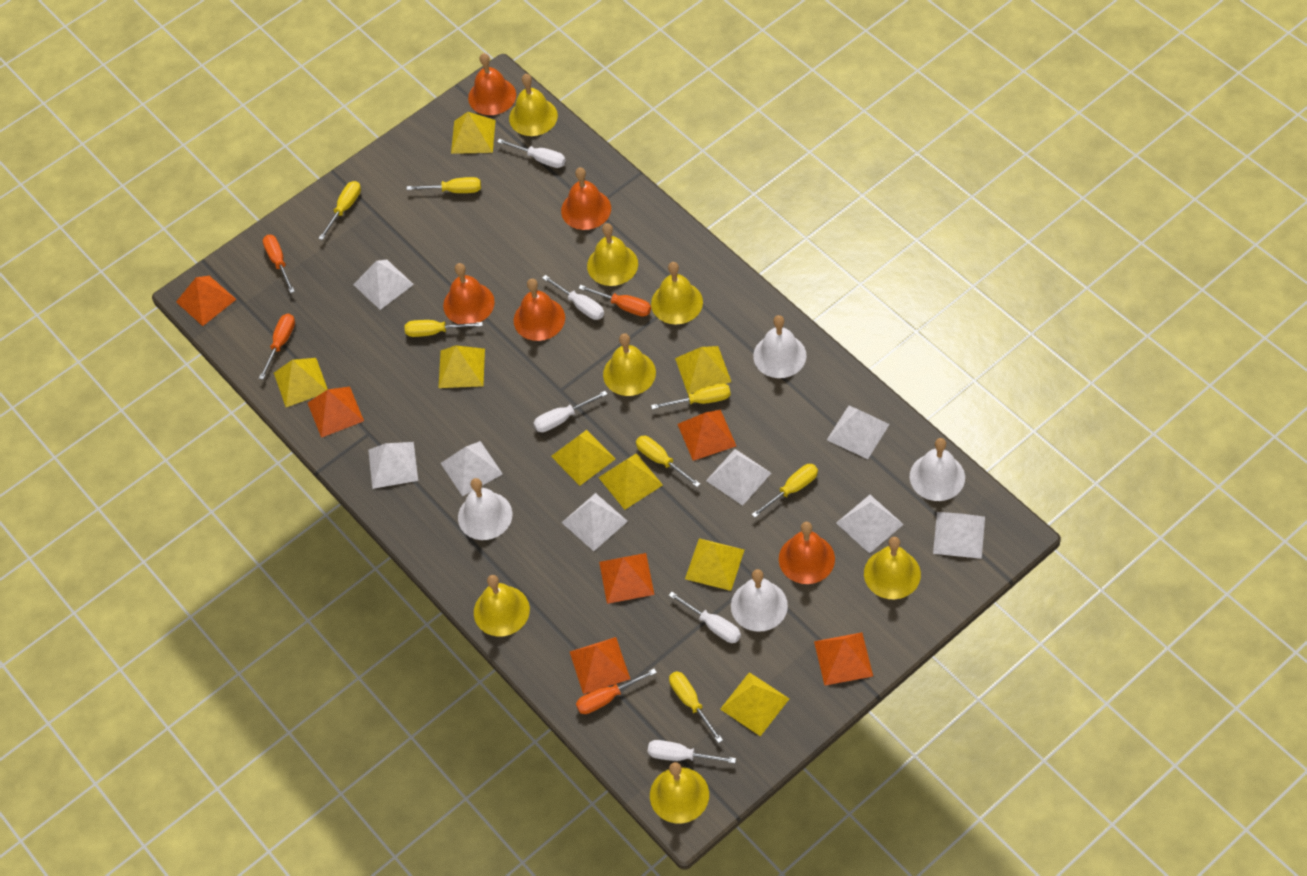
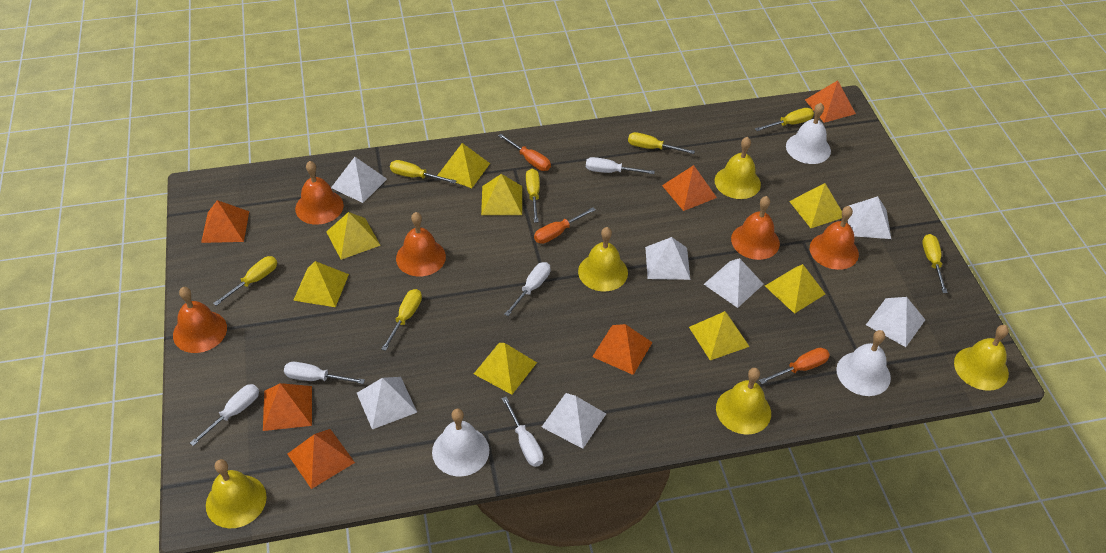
orange screwdriver: 4 -> 3
white bell: 4 -> 3
white pyramid: 8 -> 7
yellow bell: 7 -> 5

